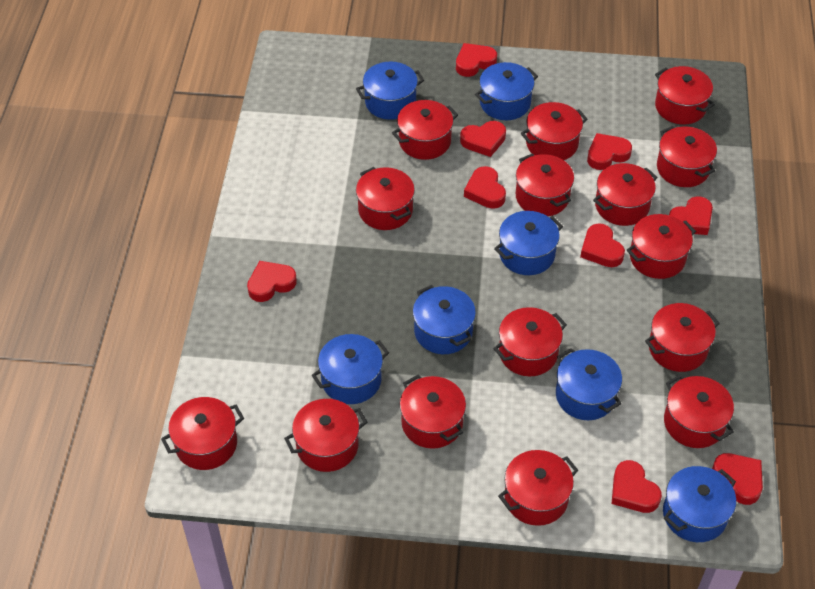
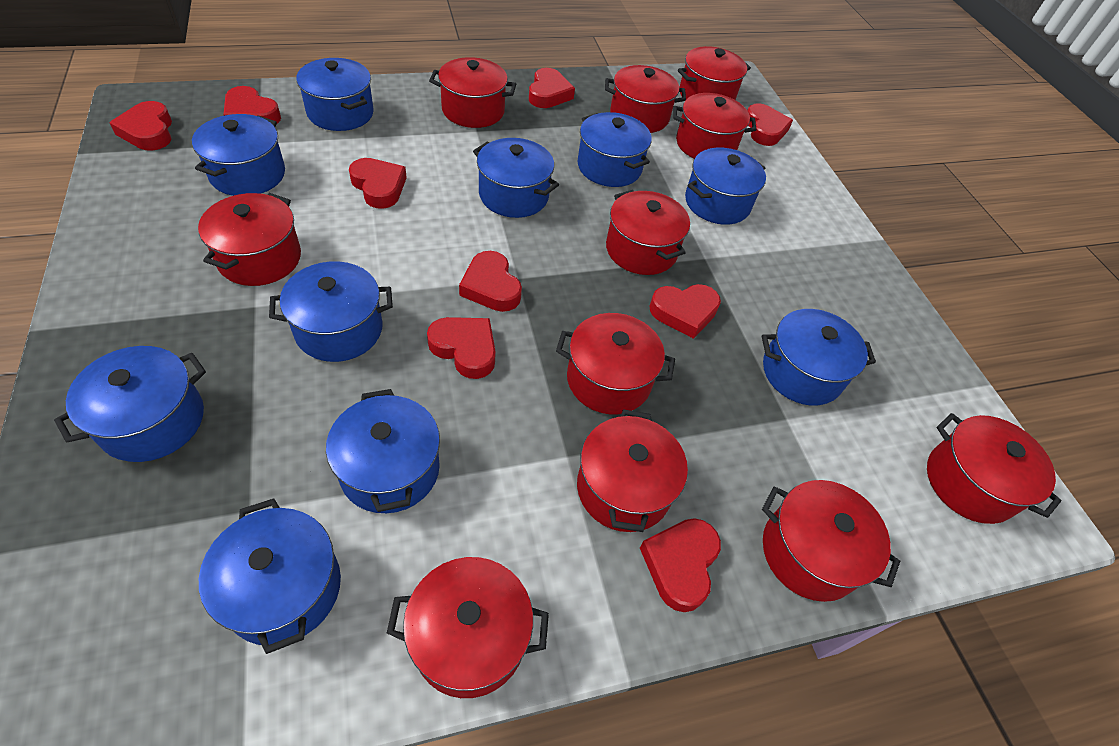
blue pot: 7 -> 10
red pot: 15 -> 11

